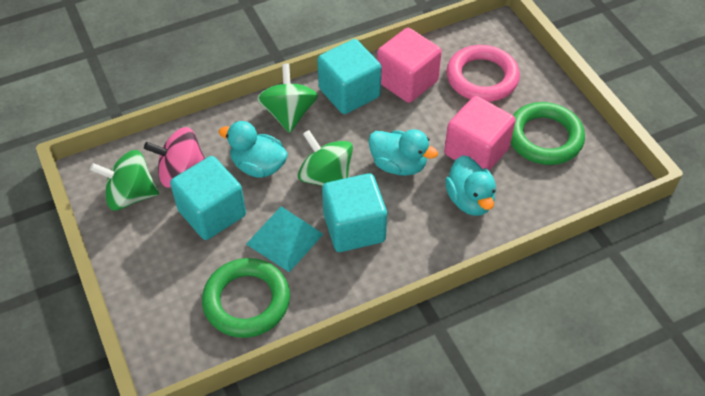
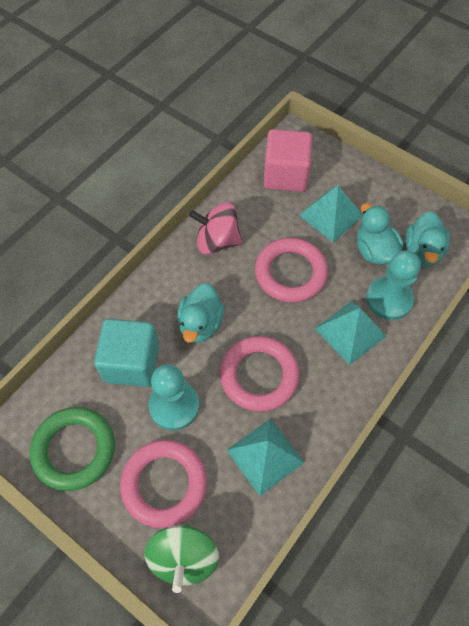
green ring: 2 -> 1
green spinning top: 3 -> 1
pink cube: 2 -> 1
pink ring: 1 -> 3
turquoise cube: 3 -> 1
turquoise pawn: 0 -> 2
turquoise pyramid: 1 -> 3

